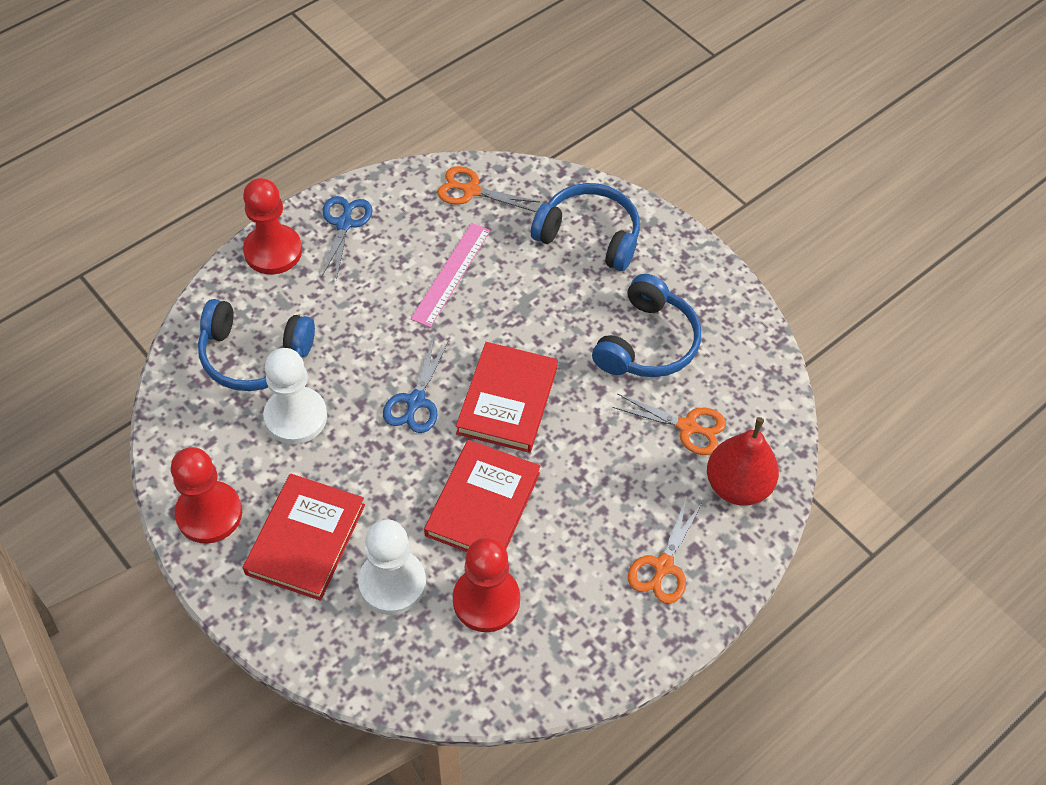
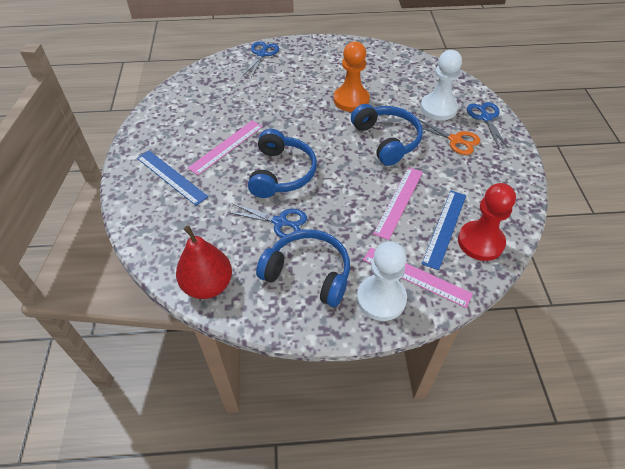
blue ruler: 0 -> 2
blue scissors: 2 -> 3
orange pawn: 0 -> 1
orange scissors: 3 -> 1
pink ruler: 1 -> 3
red book: 3 -> 0
red pawn: 3 -> 1

